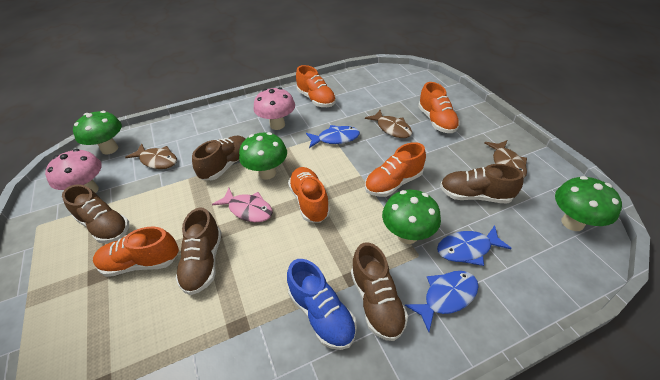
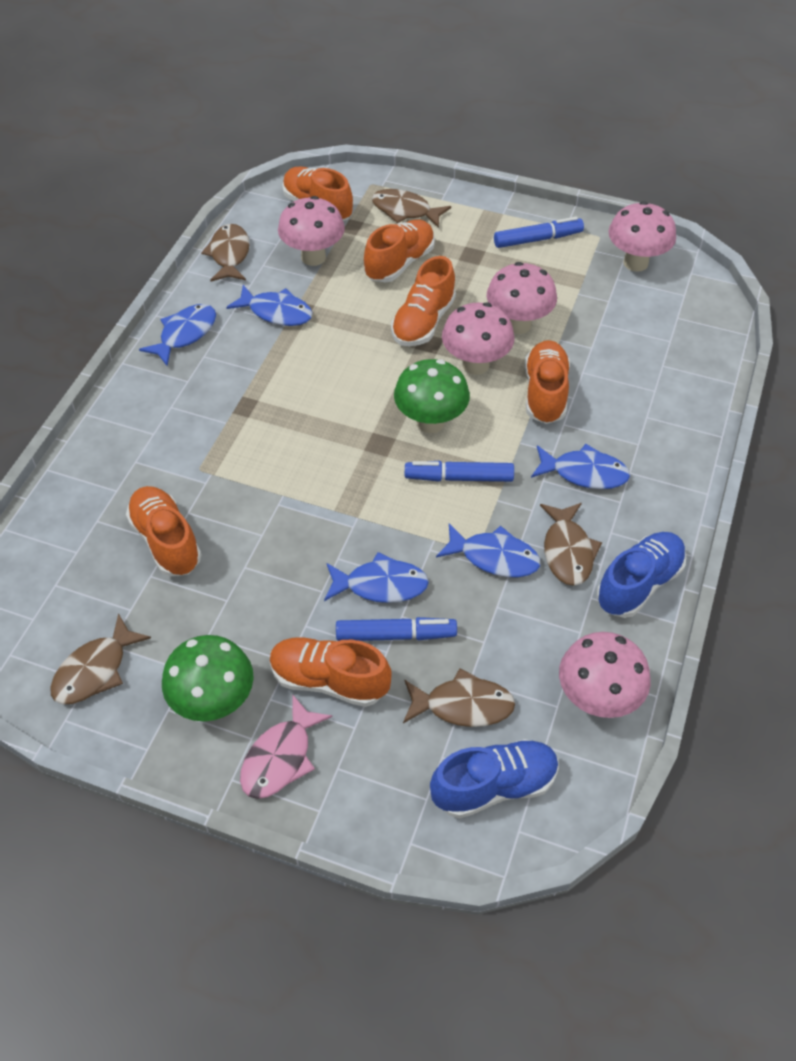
blue fish: 3 -> 5
blue marker: 0 -> 3
blue shoe: 1 -> 2
brown fish: 3 -> 5
brown shoe: 5 -> 0
green mushroom: 4 -> 2
orange shoe: 5 -> 6
pink mushroom: 2 -> 5

